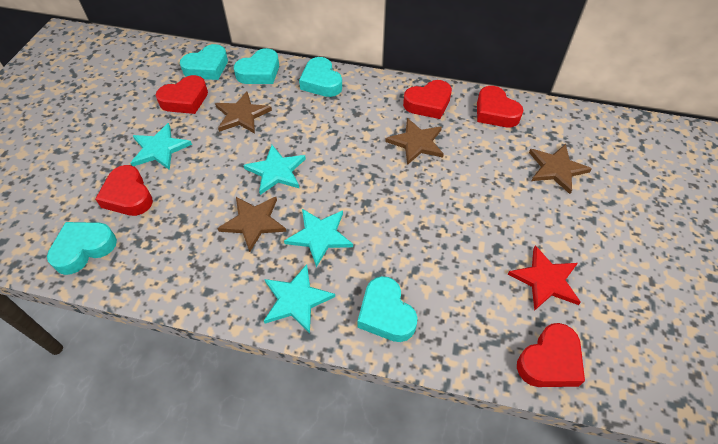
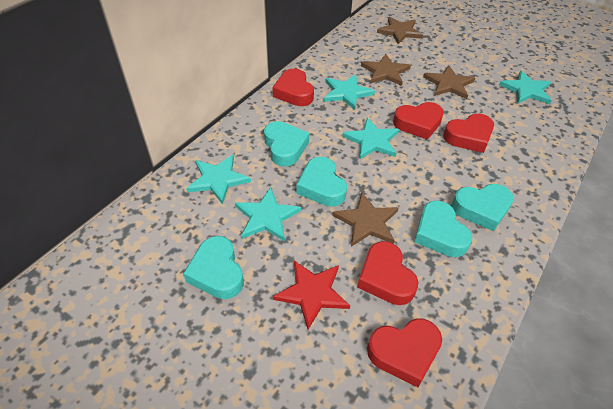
turquoise star: 4 -> 5

